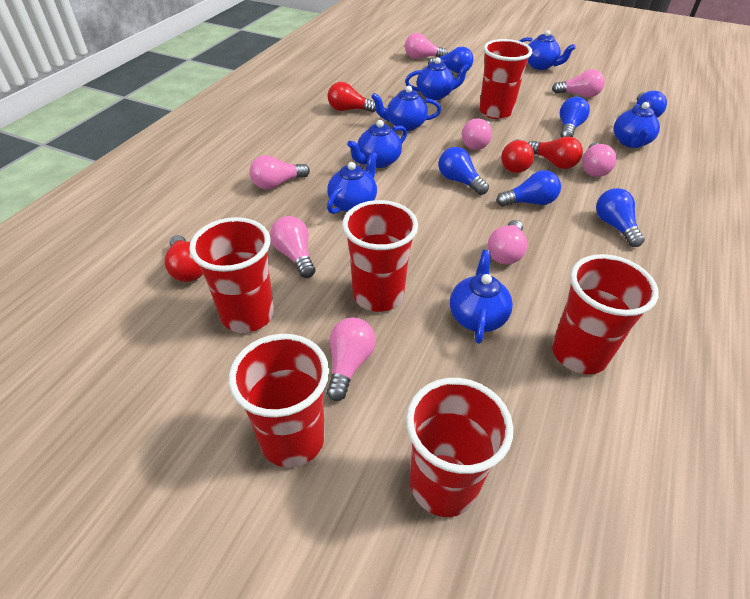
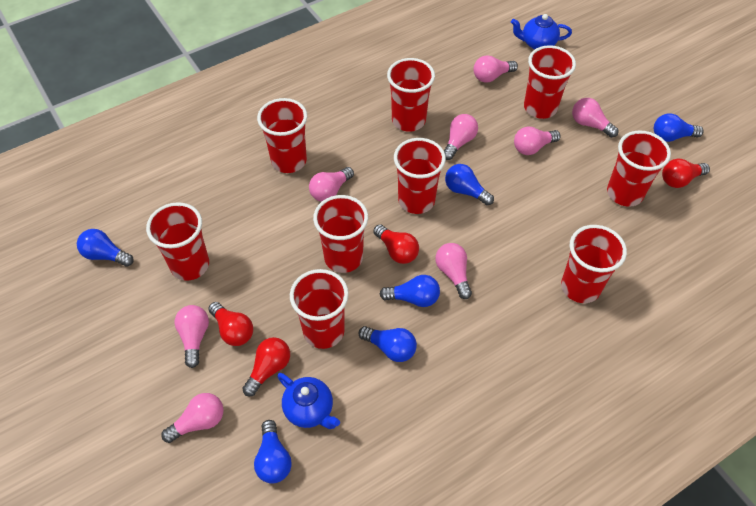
blue teapot: 7 -> 2
red cup: 6 -> 9

